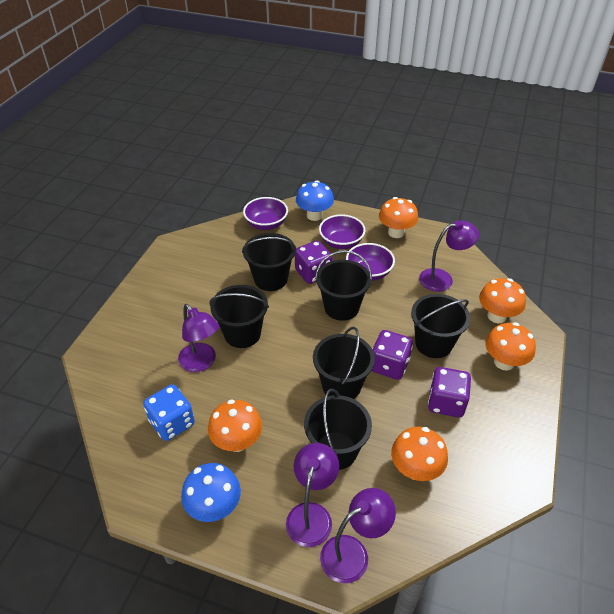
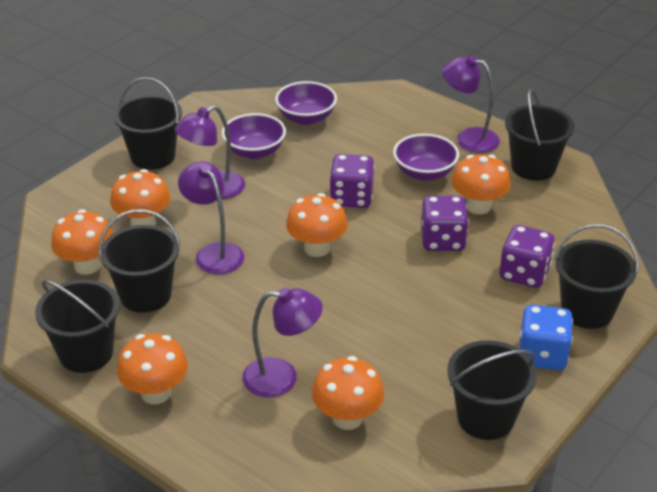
blue mushroom: 2 -> 0
orange mushroom: 5 -> 6

